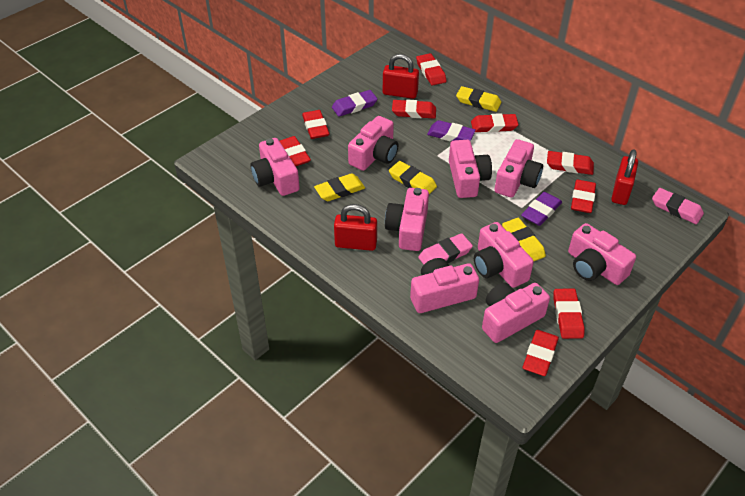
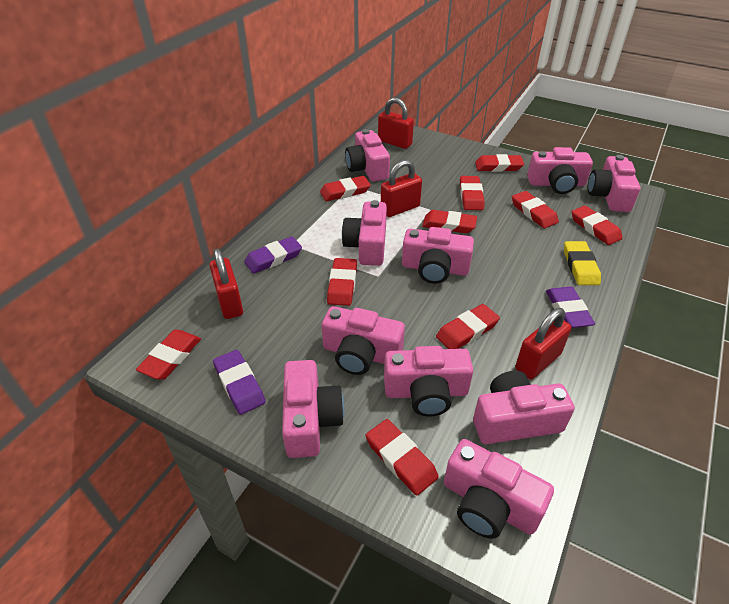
pink camera: 9 -> 10
pink eraser: 2 -> 0
red eraser: 9 -> 10
red padlock: 3 -> 4
yellow eraser: 4 -> 1

